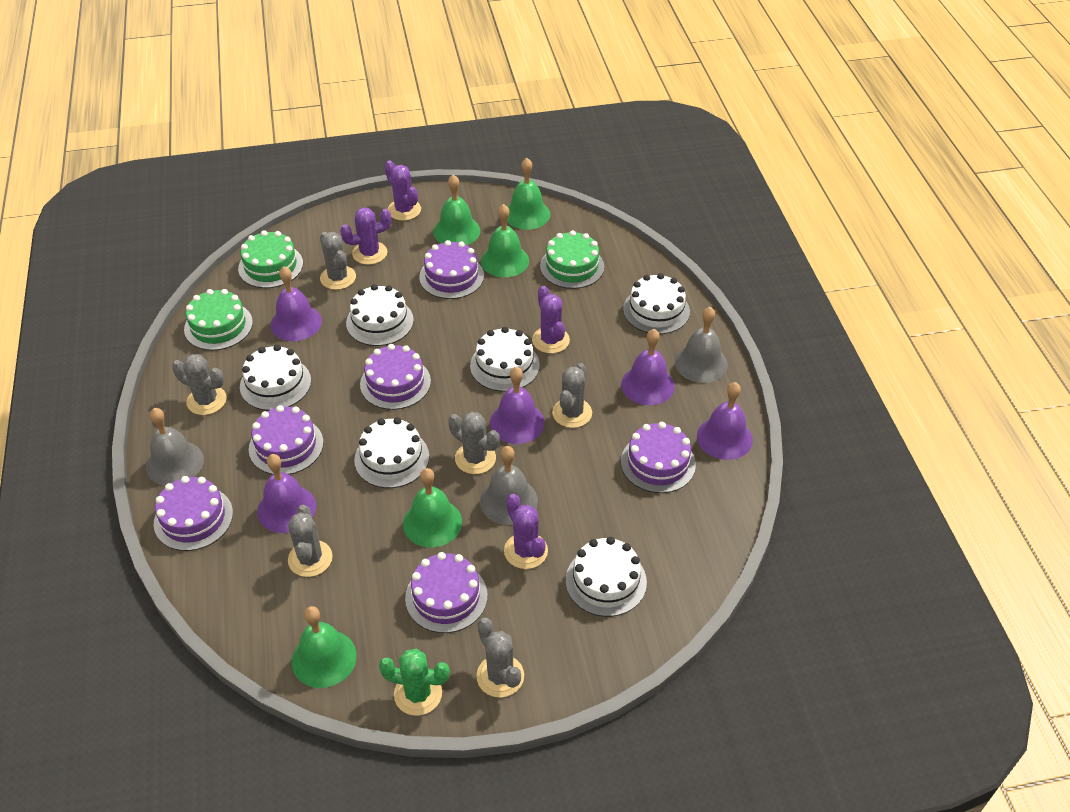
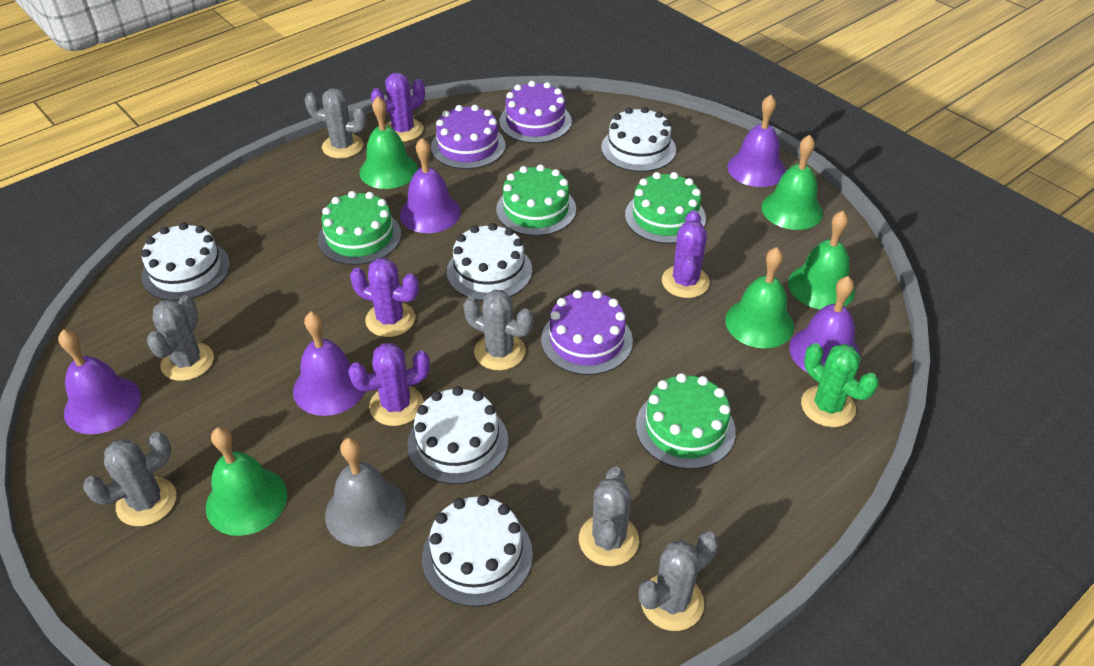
green cake: 3 -> 4
grey bell: 3 -> 1
purple cake: 6 -> 3
white cake: 6 -> 5

